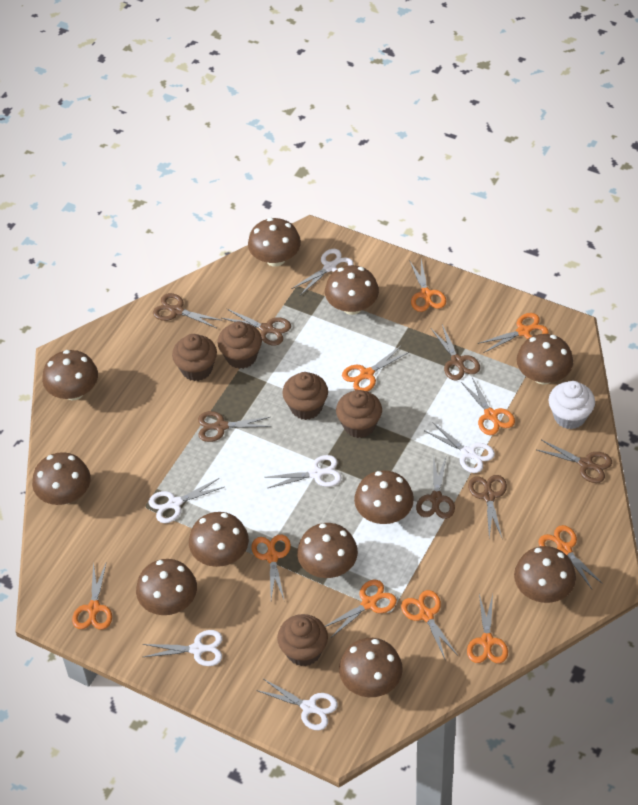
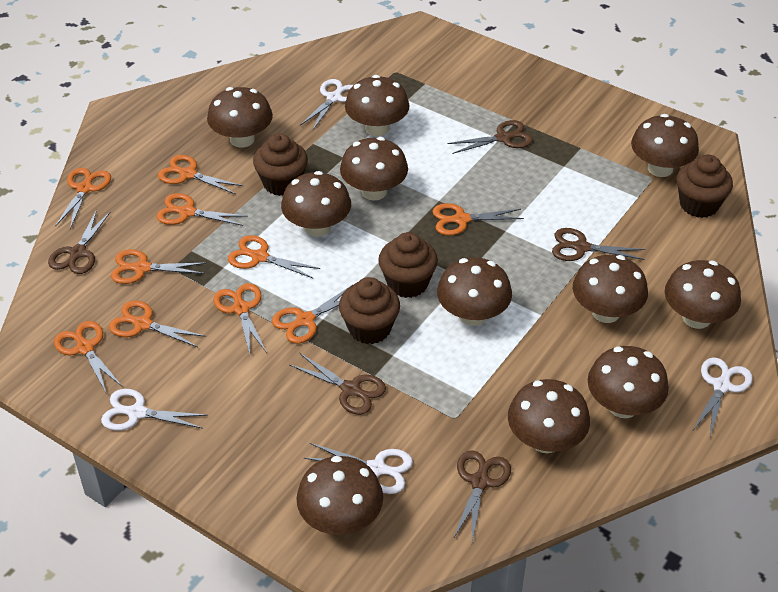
brown cupcake: 5 -> 4
brown scissors: 7 -> 5
white cupcake: 1 -> 0
white scissors: 6 -> 4

